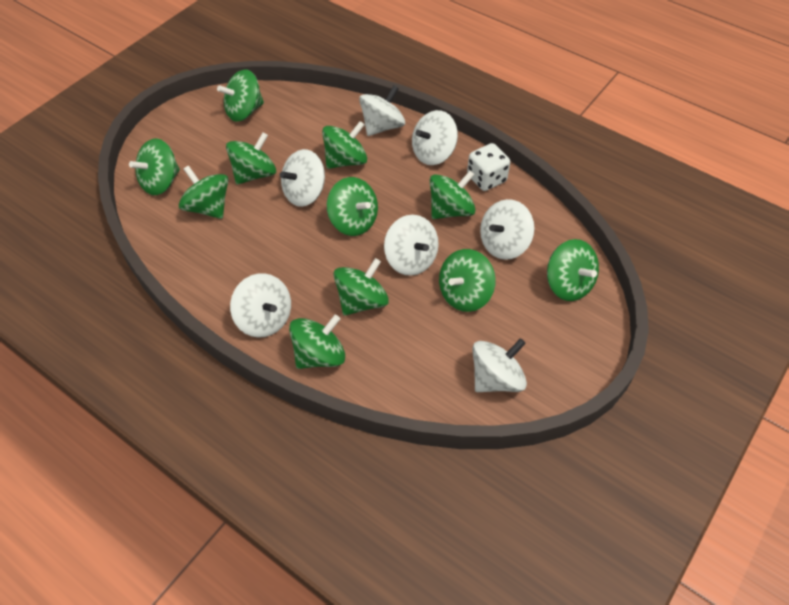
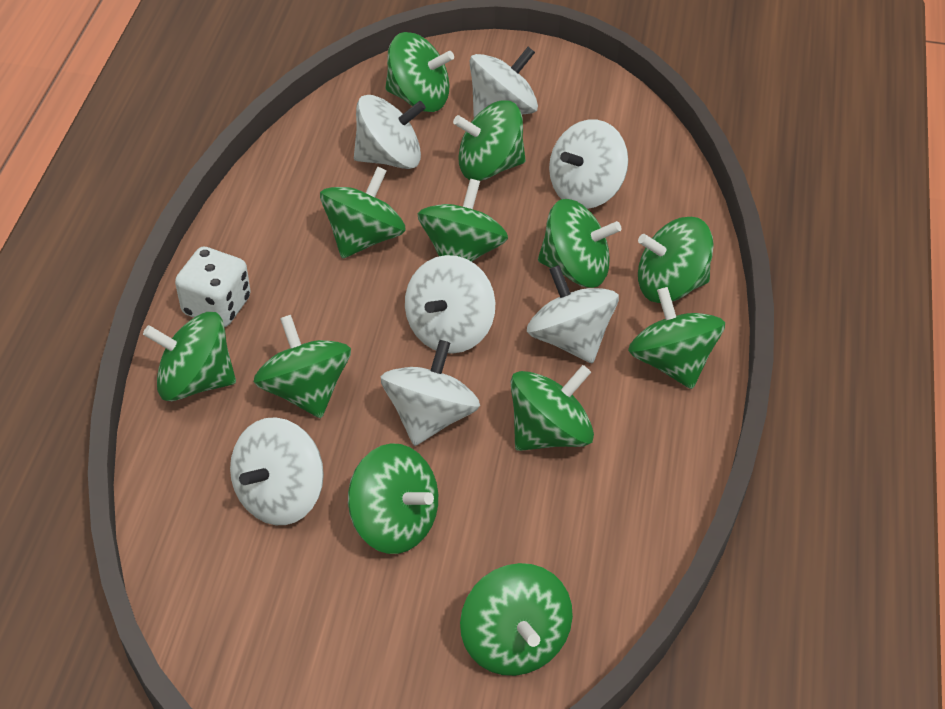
green spinning top: 11 -> 12

